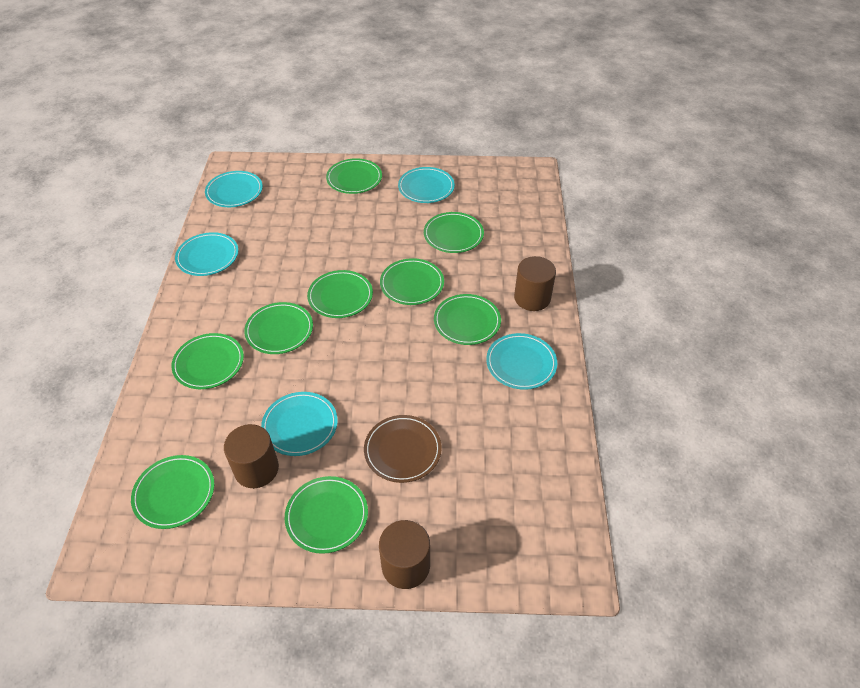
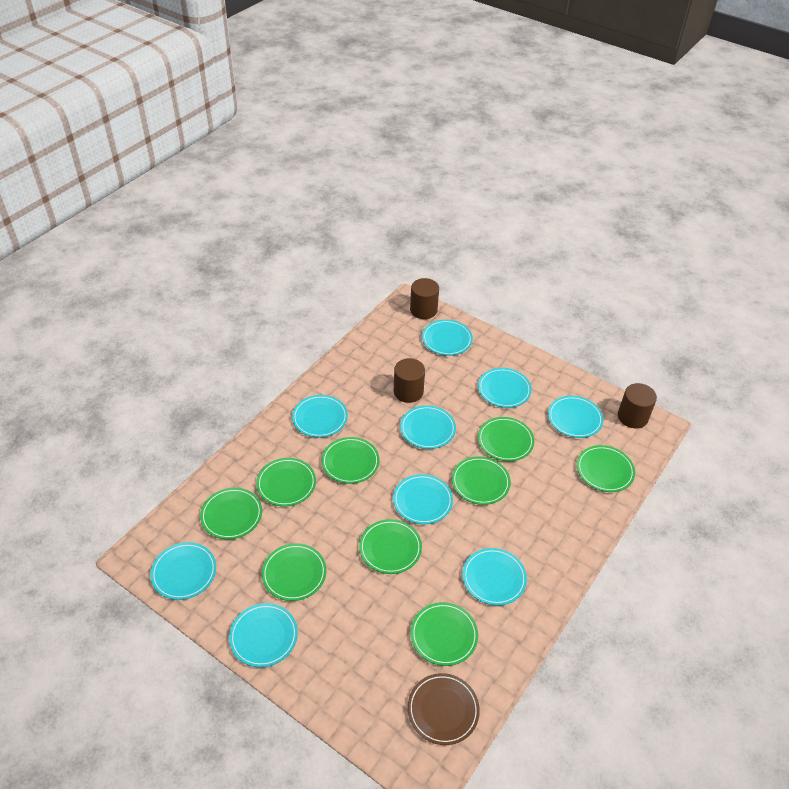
turquoise plate: 5 -> 9

